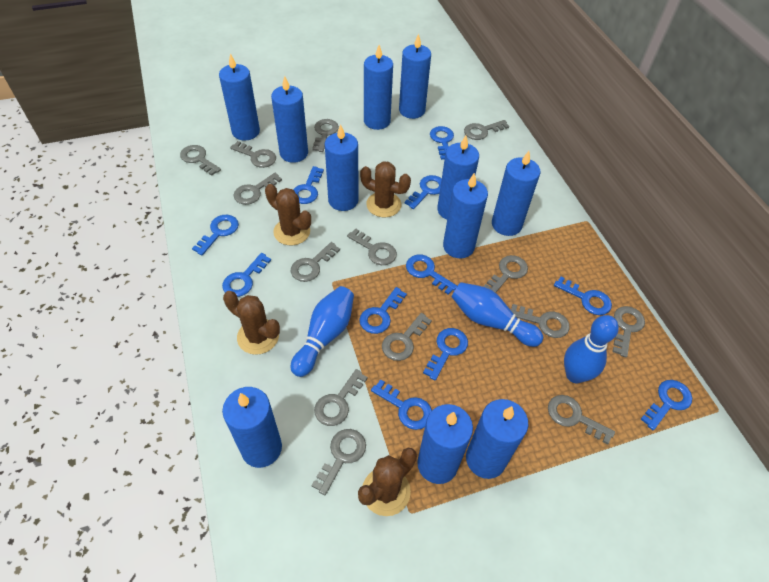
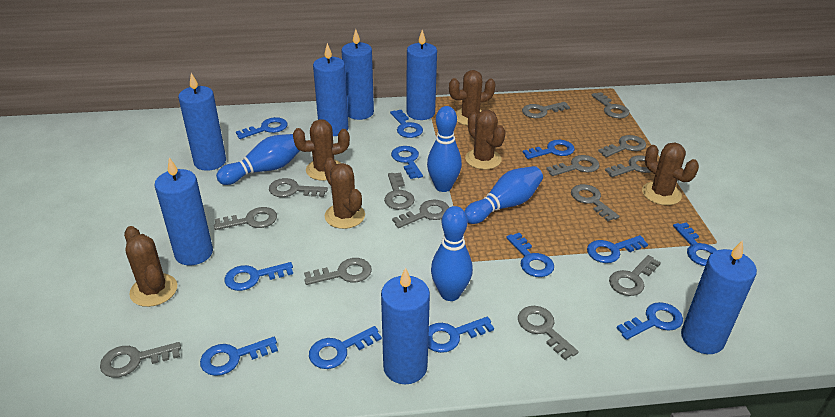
blue bowling pin: 3 -> 4
blue candle: 11 -> 7
blue key: 11 -> 12
brown cactus: 4 -> 6

